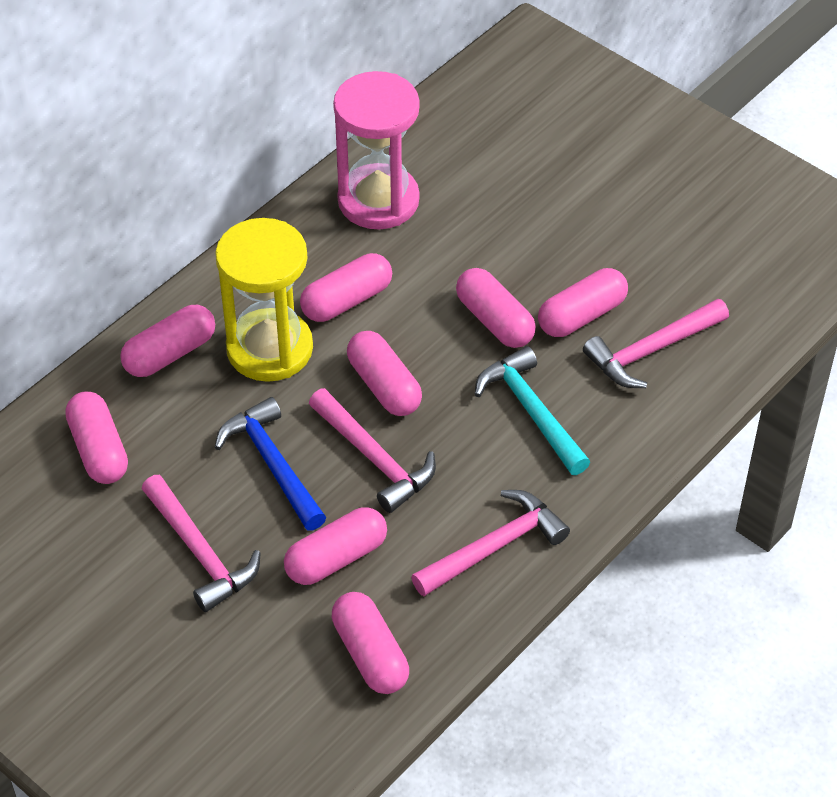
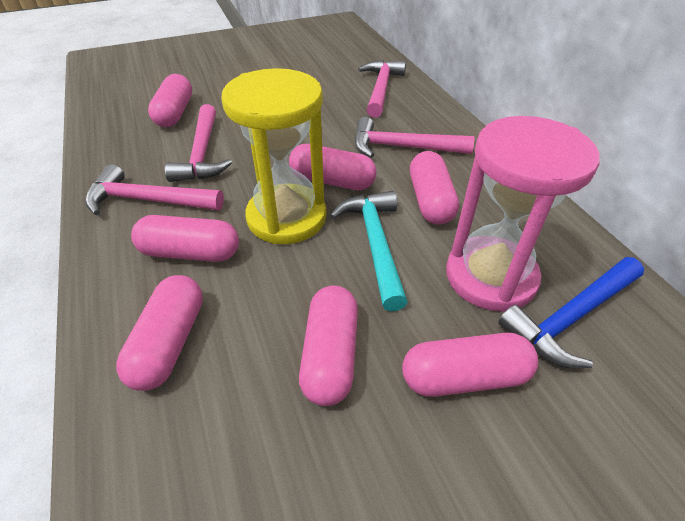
pink capsule: 8 -> 7

